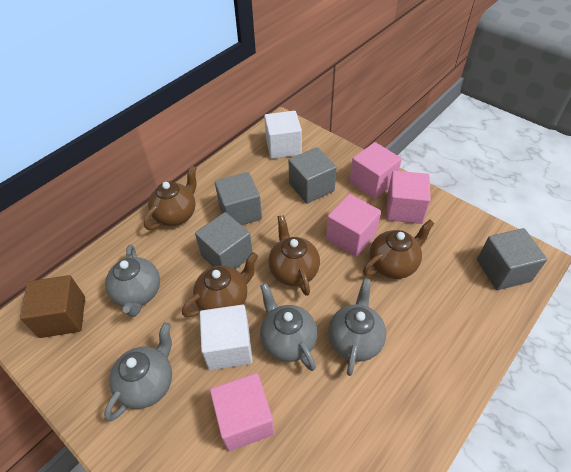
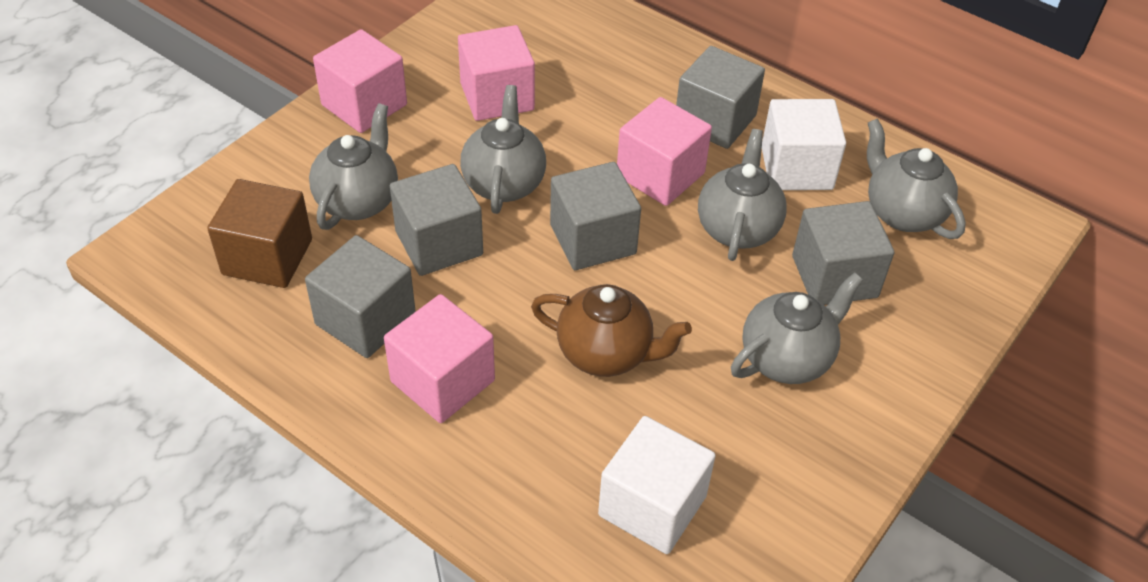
brown teapot: 4 -> 1
grey cube: 4 -> 5
grey teapot: 4 -> 5

